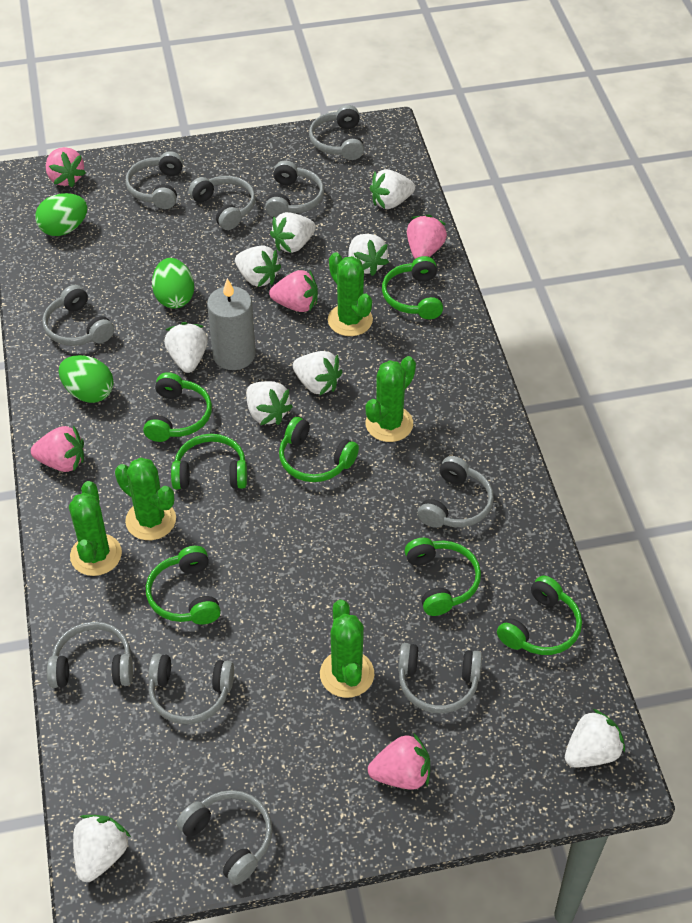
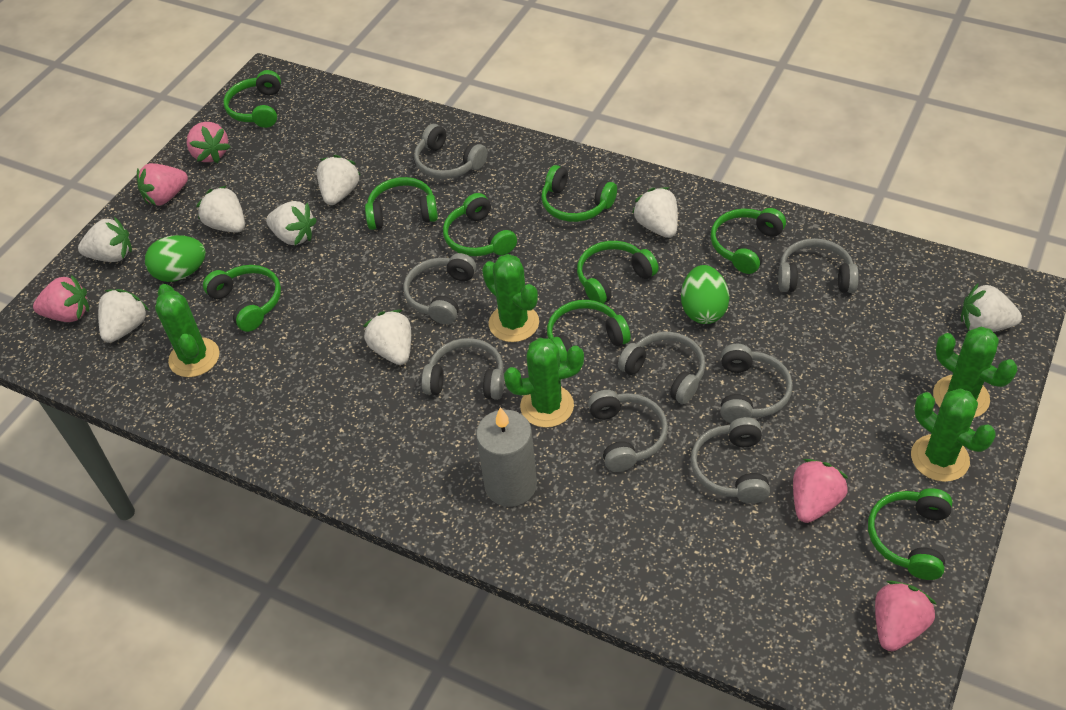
green egg: 3 -> 2
green headphones: 7 -> 9
grey headphones: 10 -> 8
white strawberry: 9 -> 8

